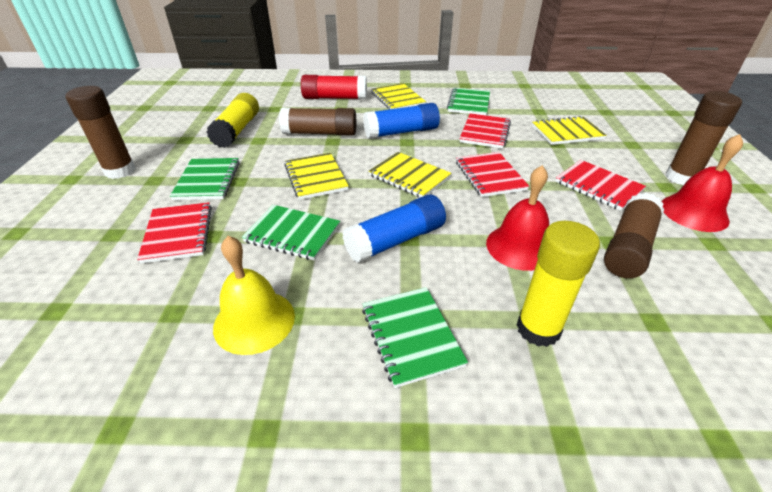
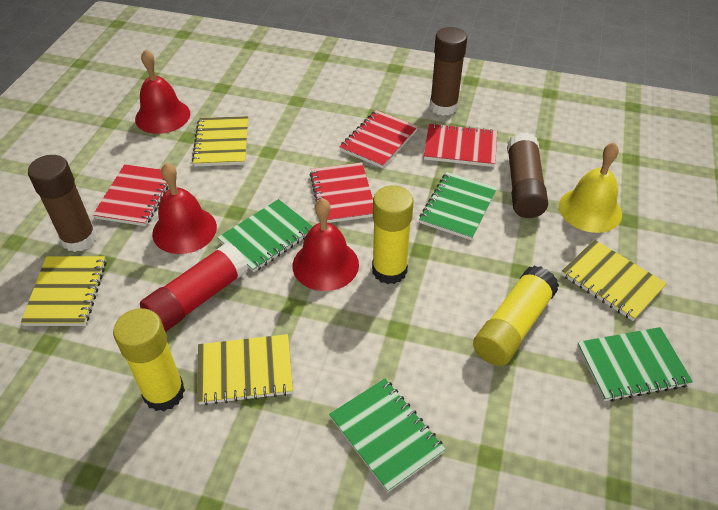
blue glue stick: 2 -> 0
brown glue stick: 4 -> 3
red bell: 2 -> 3
yellow glue stick: 2 -> 3

